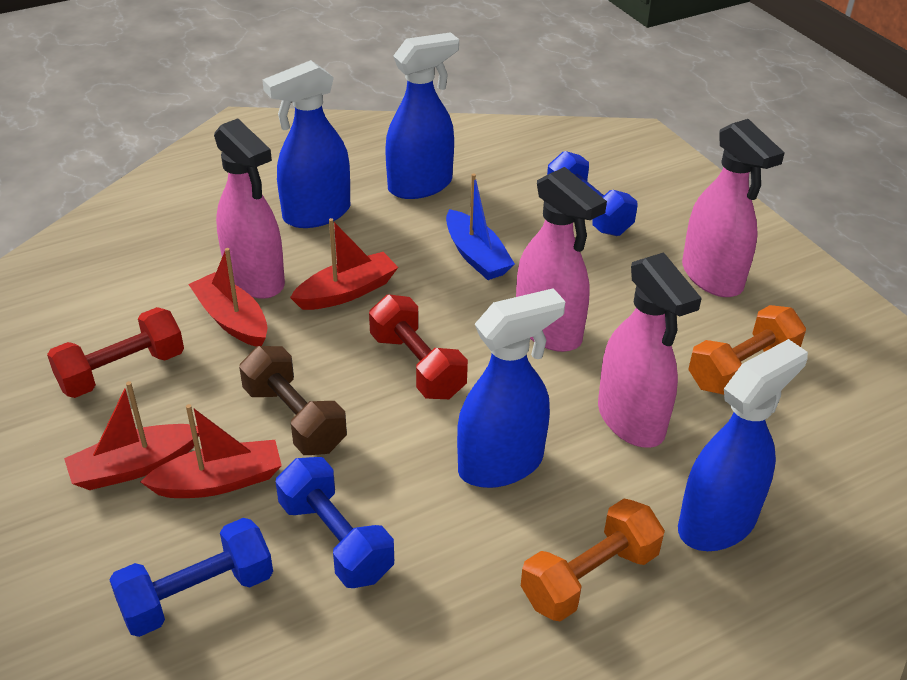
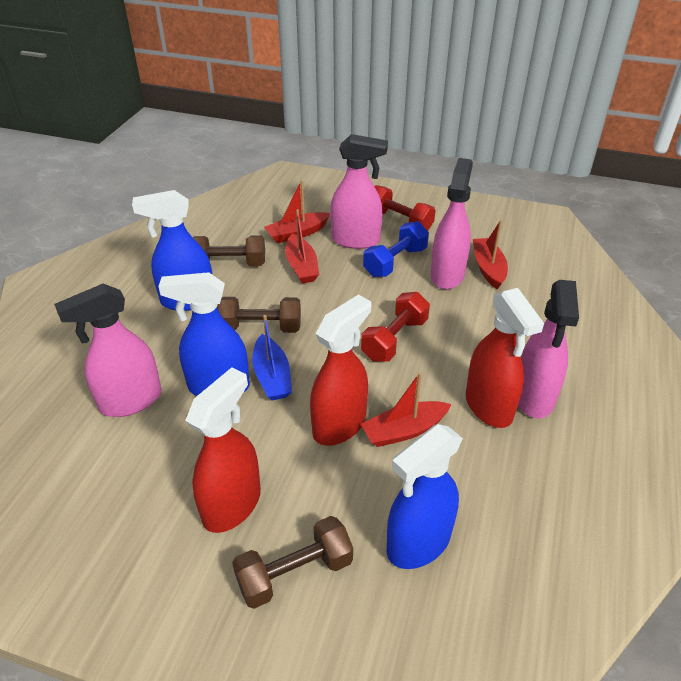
blue dumbbell: 3 -> 1
blue spray bottle: 4 -> 3
brown dumbbell: 1 -> 3
orange dumbbell: 2 -> 0
red spray bottle: 0 -> 3

